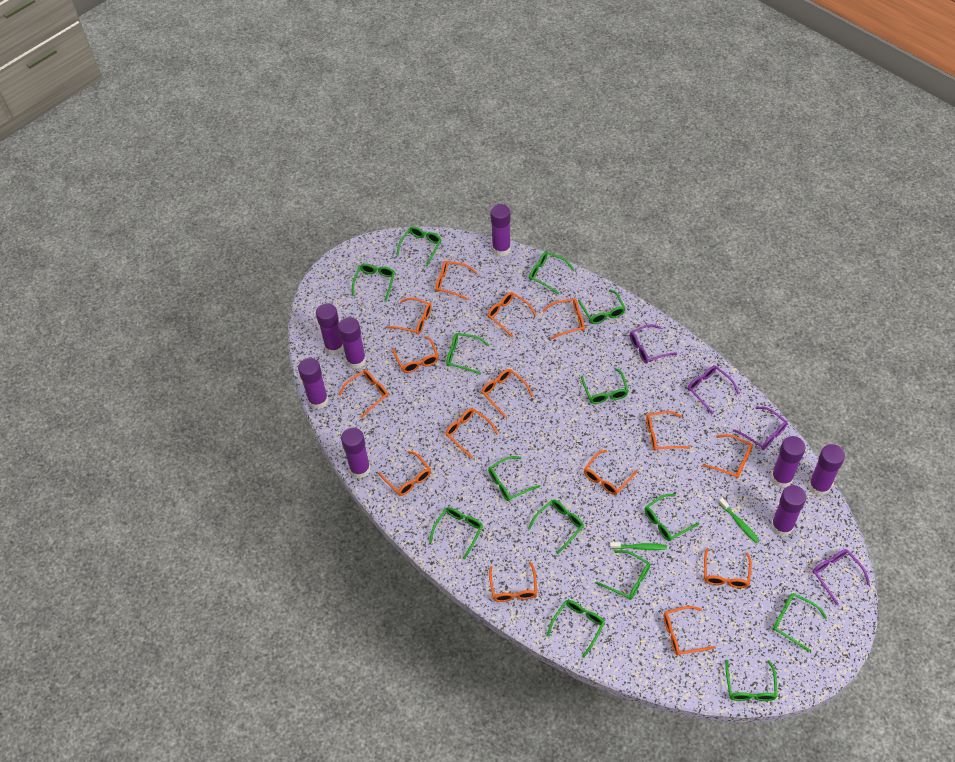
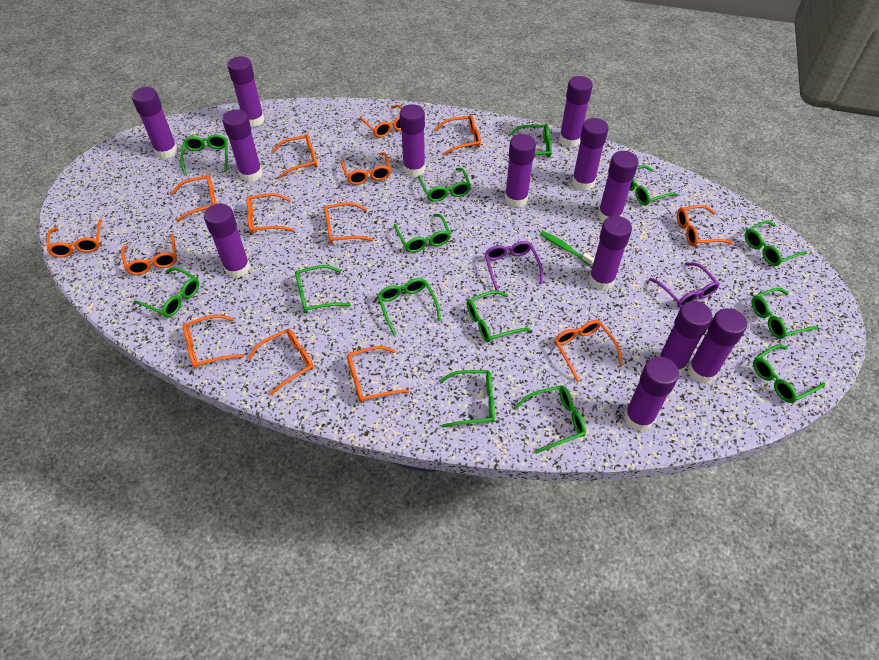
green toothbrush: 2 -> 1
orange glasses: 15 -> 14
purple glasses: 4 -> 2
purple glue stick: 8 -> 13

